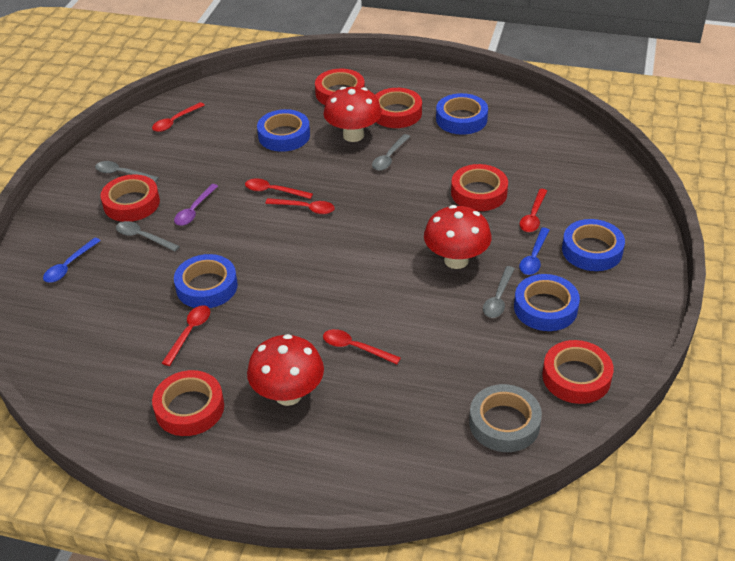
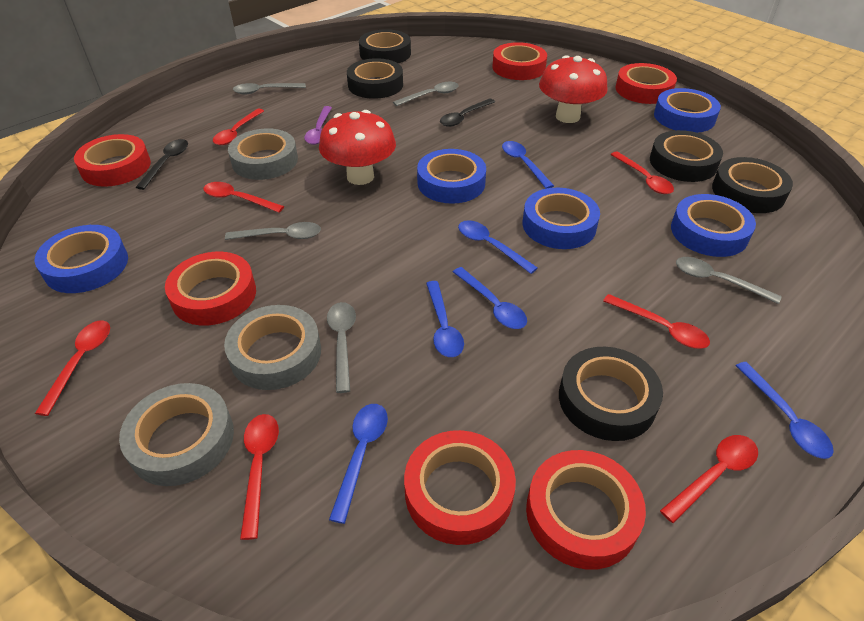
black spoon: 0 -> 2
black tape: 0 -> 5
blue spoon: 2 -> 6
grey spoon: 4 -> 5
grey tape: 1 -> 3
red mushroom: 3 -> 2
red spoon: 6 -> 7

